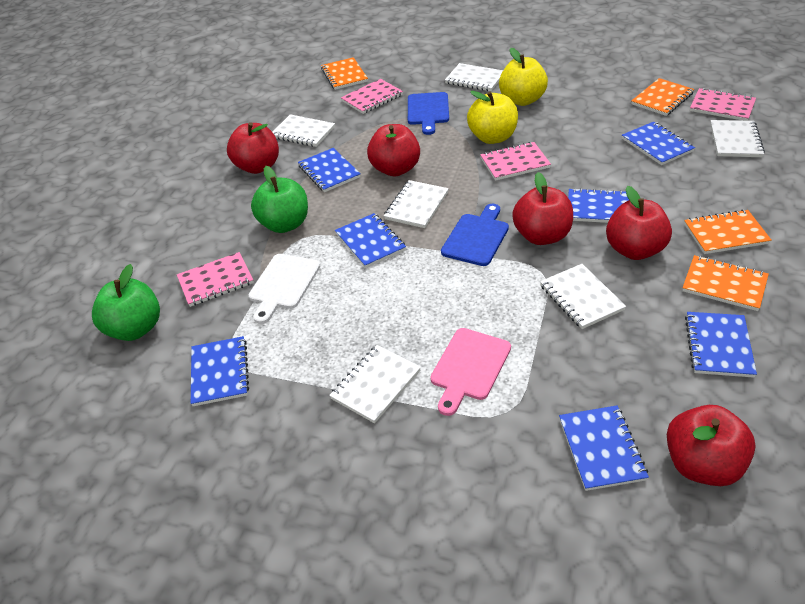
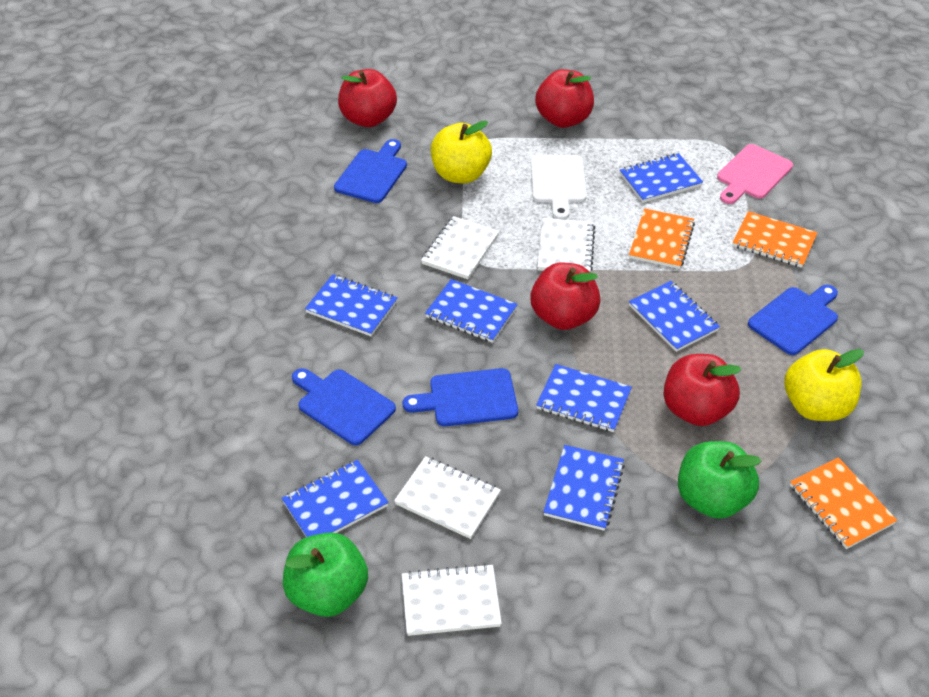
blue cutting board: 2 -> 4
orange notebook: 4 -> 3
pink notebook: 4 -> 0
red apple: 5 -> 4
white notebook: 6 -> 4

